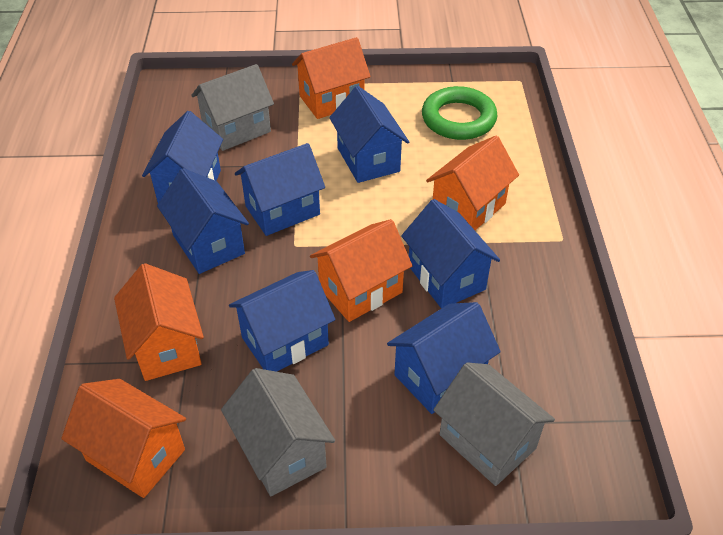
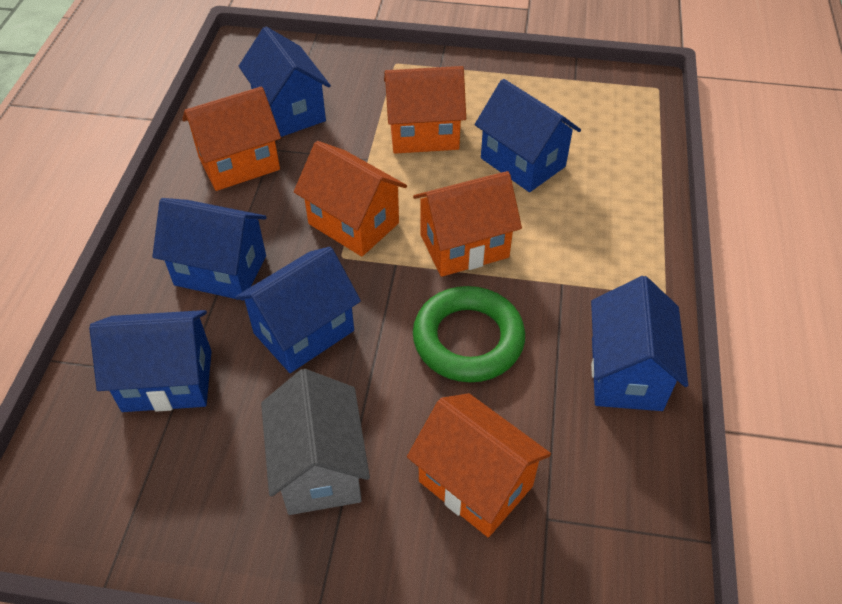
blue house: 7 -> 6
grey house: 3 -> 1

